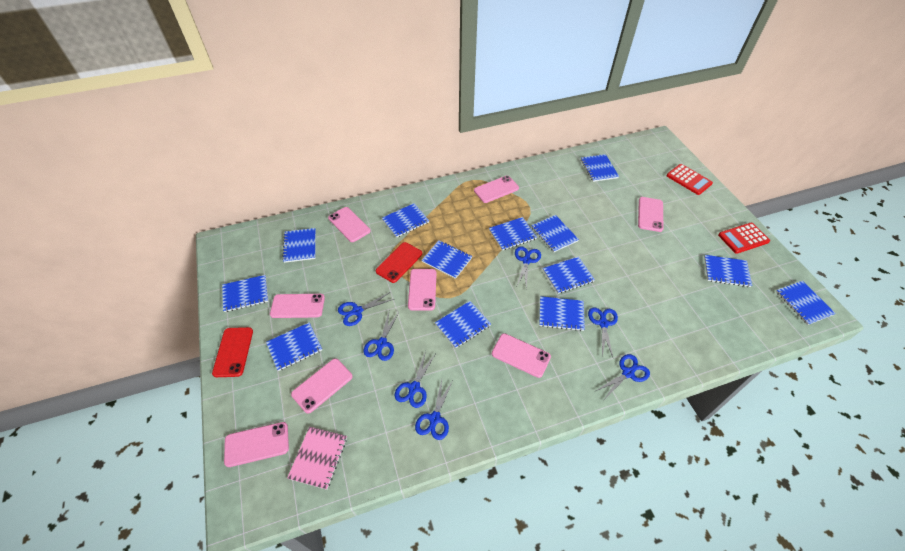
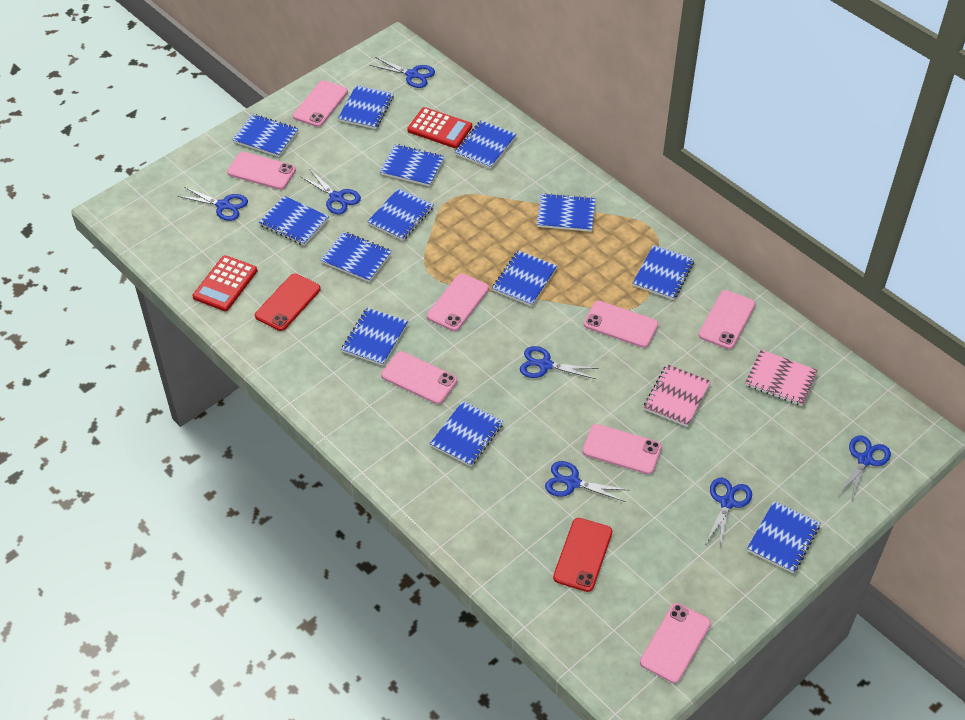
pink notebook: 1 -> 2

